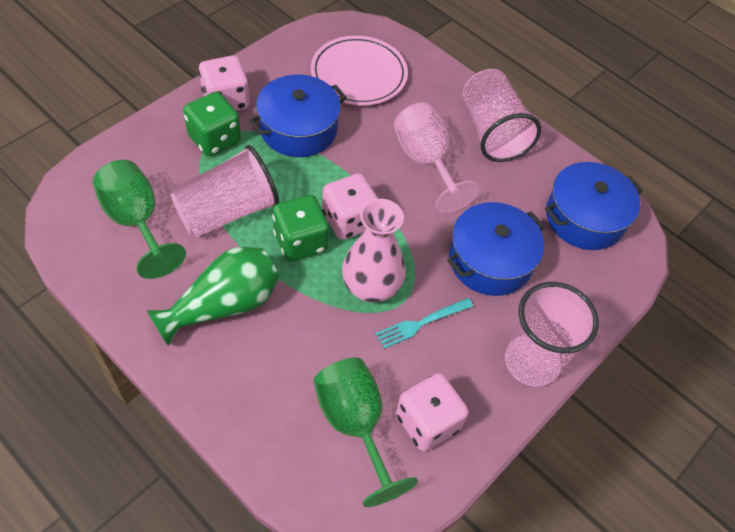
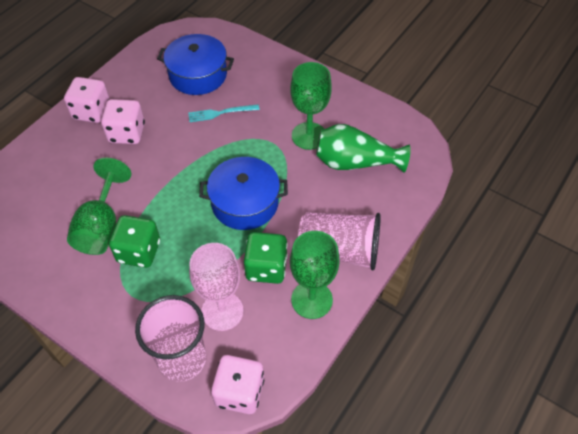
blue pot: 3 -> 2
green goblet: 2 -> 3
pink cup: 3 -> 2
pink plate: 1 -> 0
pink vase: 1 -> 0

